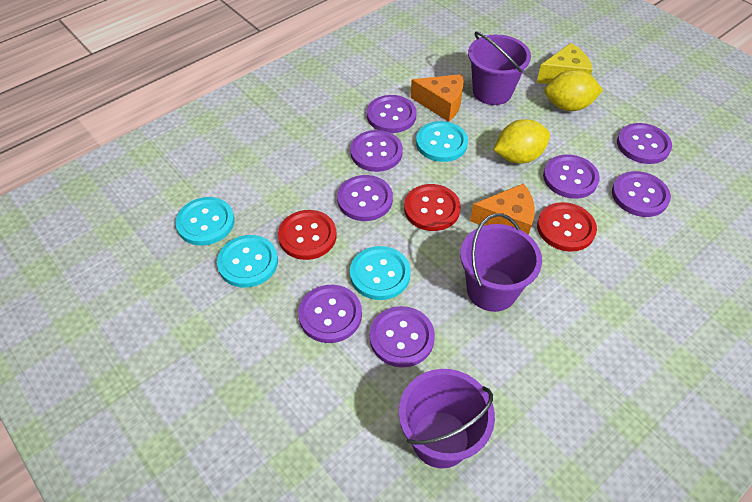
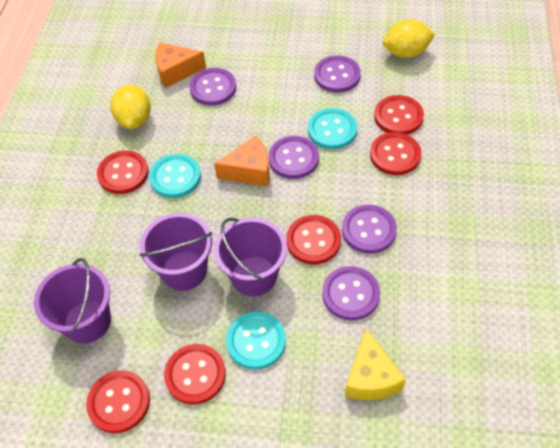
purple button: 8 -> 5
red button: 3 -> 6
turquoise button: 4 -> 3

